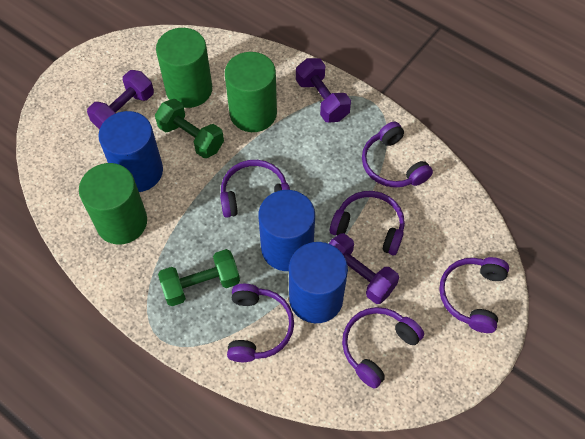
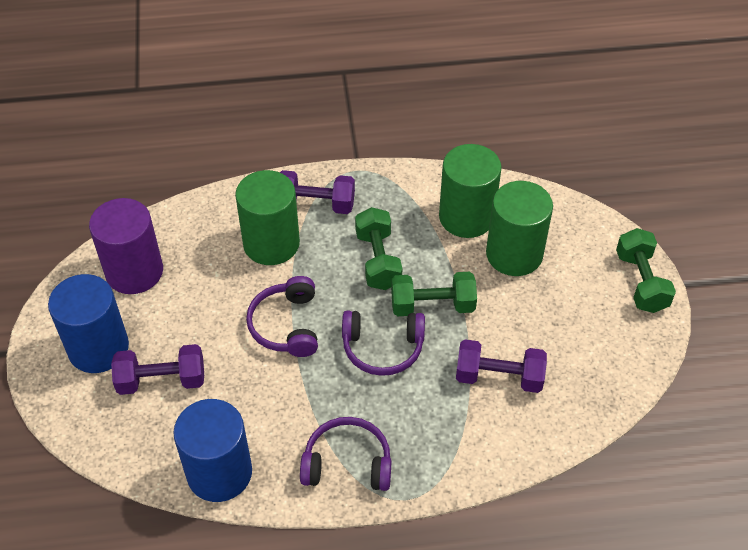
blue cylinder: 3 -> 2
green dumbbell: 2 -> 3
purple cylinder: 0 -> 1
purple headphones: 6 -> 3

